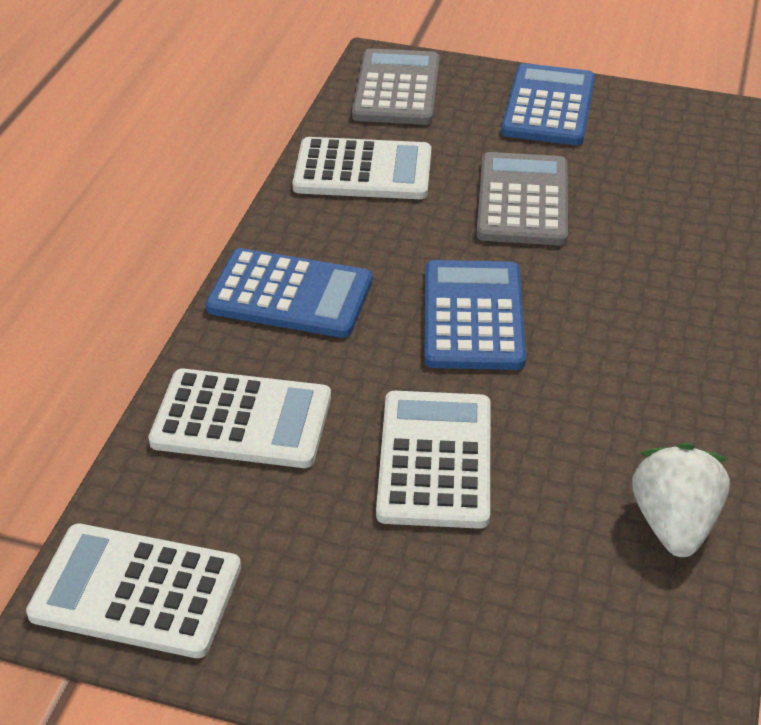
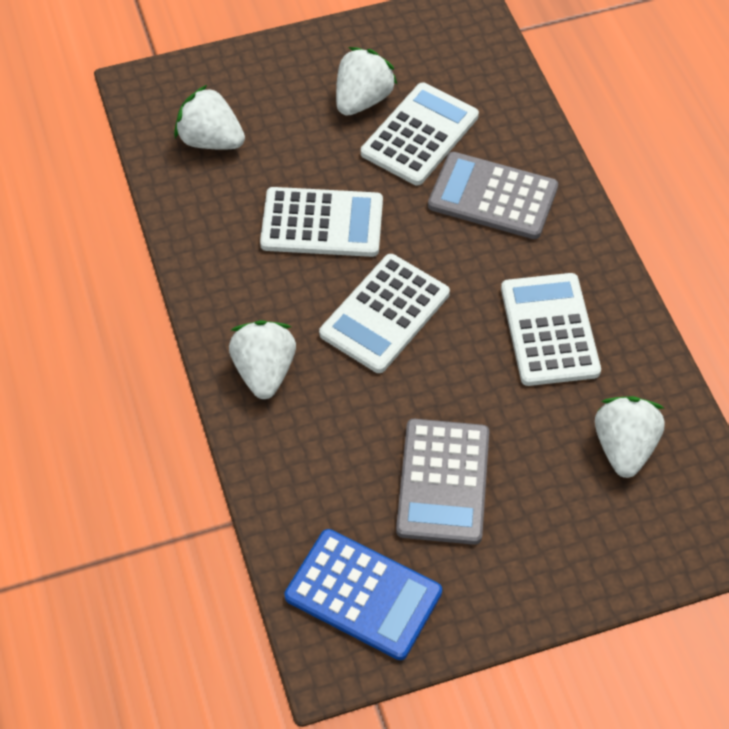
blue calculator: 3 -> 1
white strawberry: 1 -> 4

